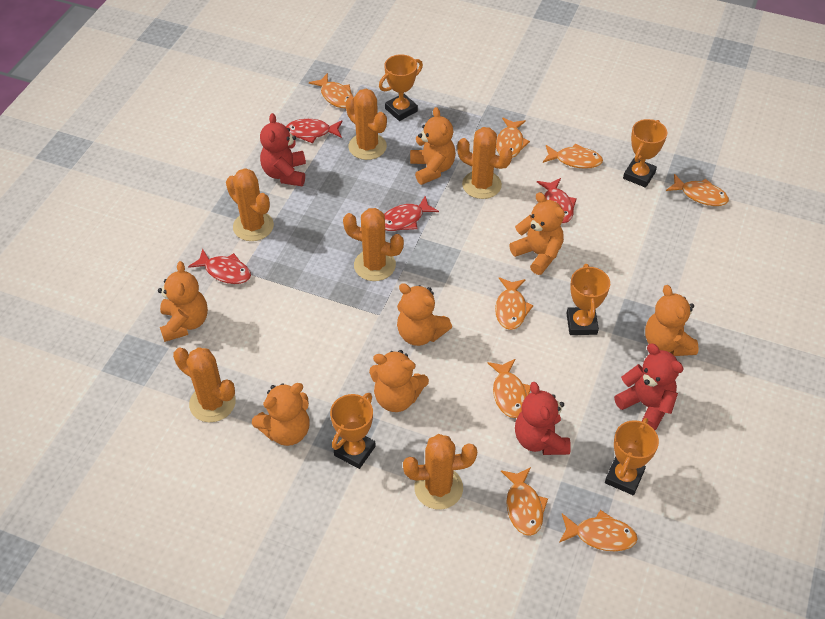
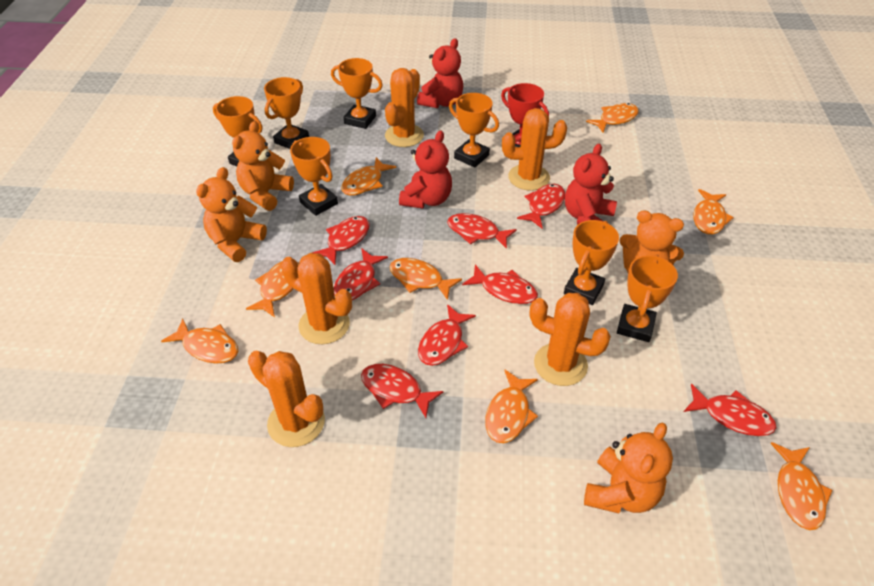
orange cactus: 6 -> 5
orange teddy bear: 7 -> 4
orange trophy: 5 -> 7
red fish: 4 -> 8
red trophy: 0 -> 1

